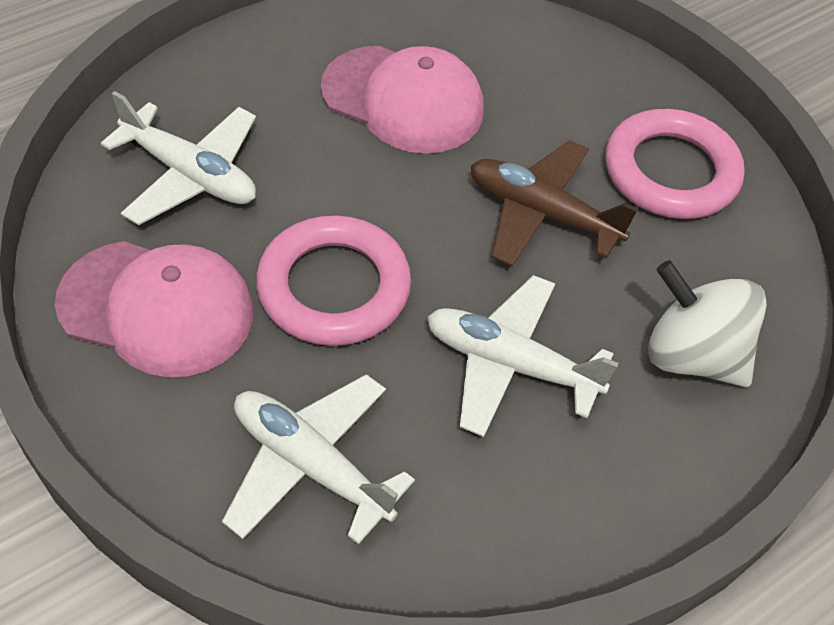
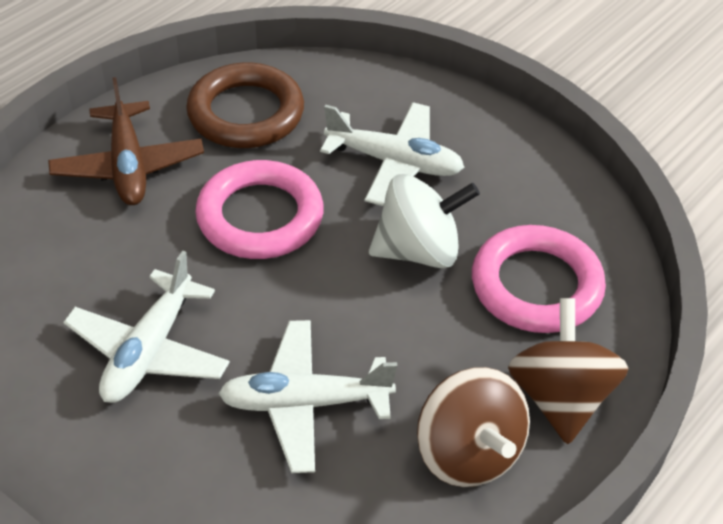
brown ring: 0 -> 1
brown spinning top: 0 -> 2
pink cap: 2 -> 0

